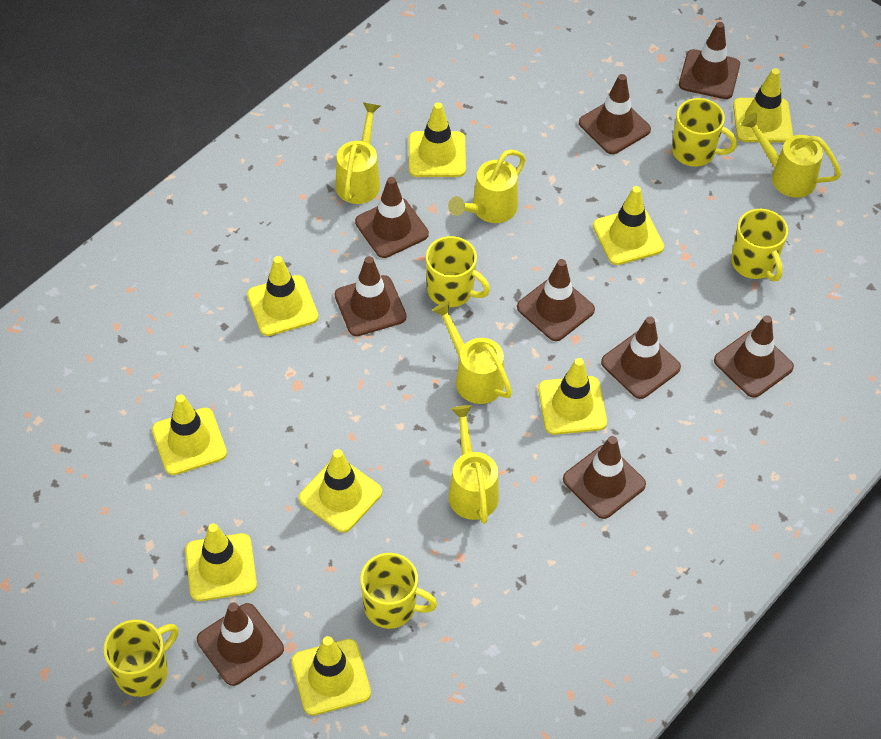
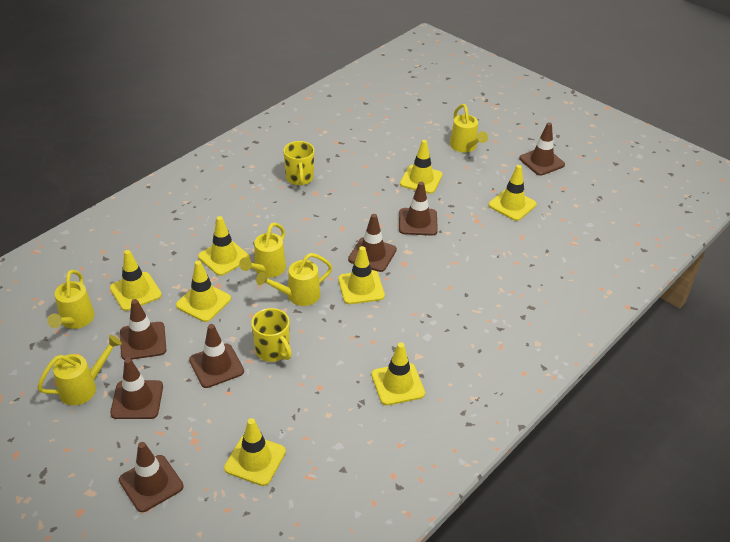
brown traffic cone: 9 -> 7
yellow mug: 5 -> 2
yellow traffic cone: 9 -> 8

